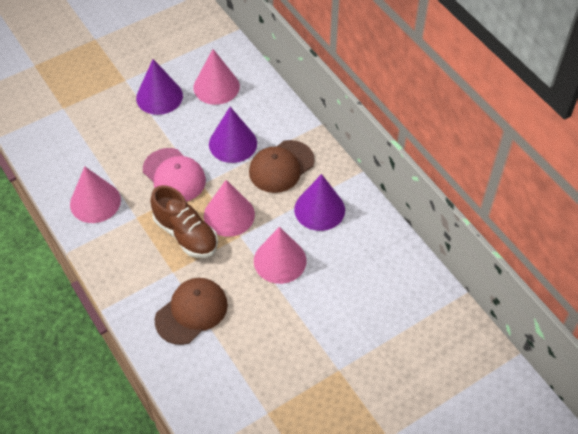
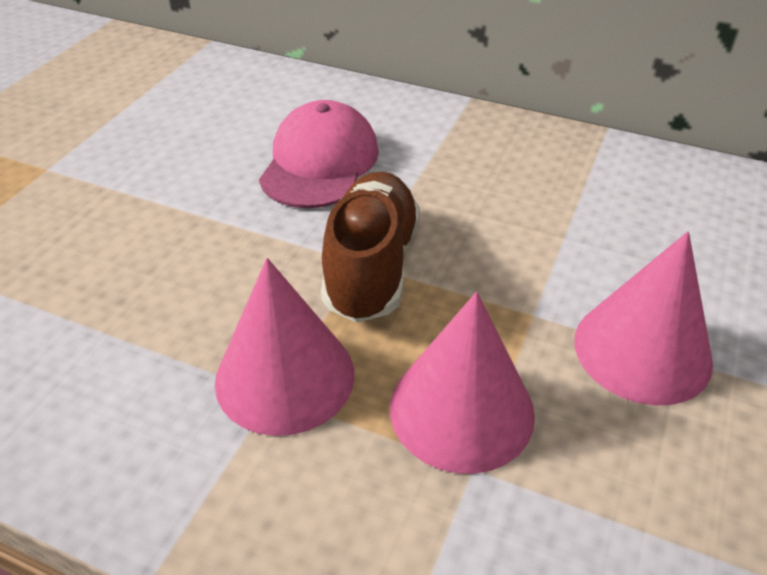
brown cap: 2 -> 0
pink cone: 4 -> 3
purple cone: 3 -> 0

